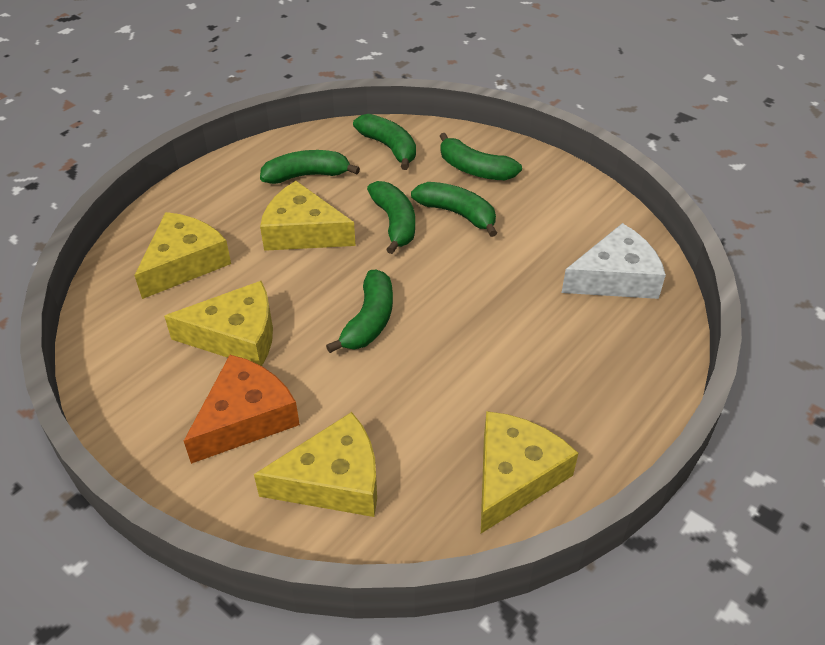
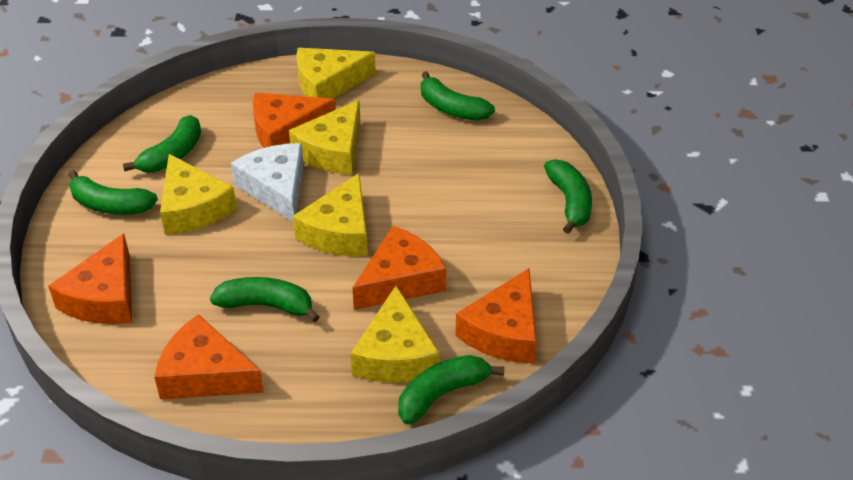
orange cheese: 1 -> 5

